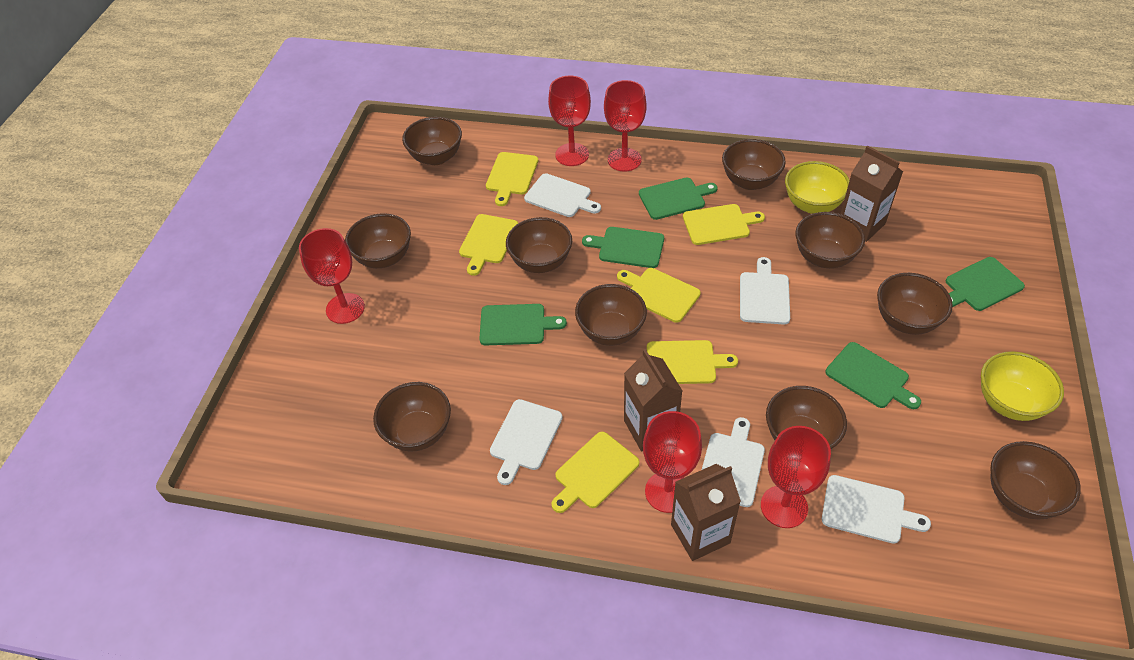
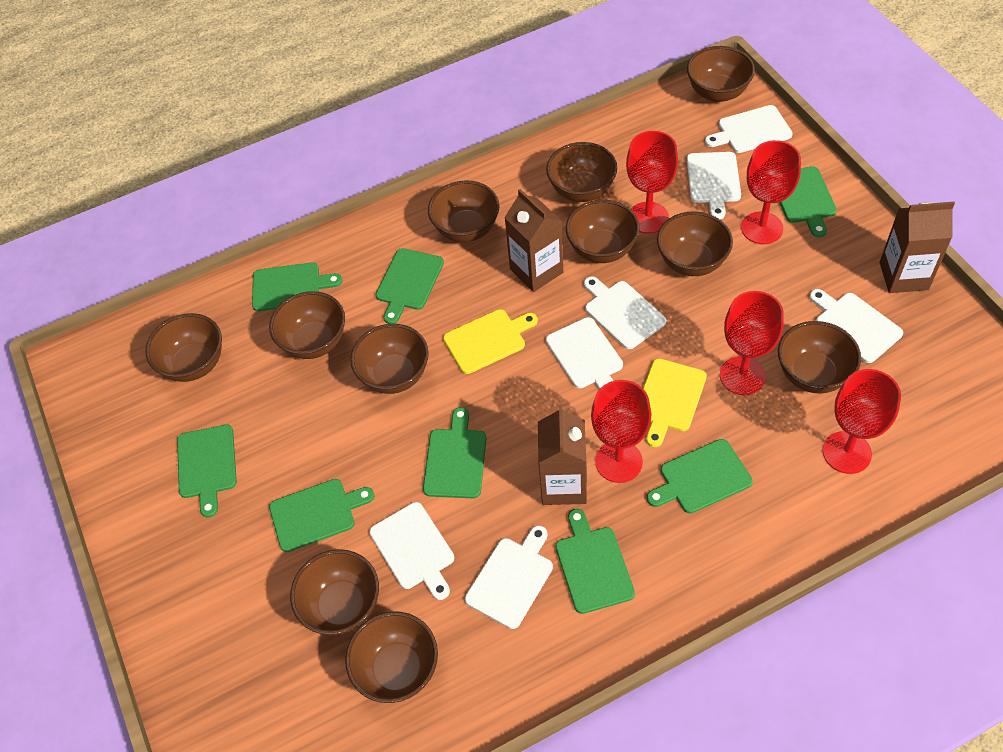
brown bowl: 10 -> 11
green cutting board: 5 -> 8
white cutting board: 5 -> 7
yellow bowl: 2 -> 0
yellow cutting board: 6 -> 2

